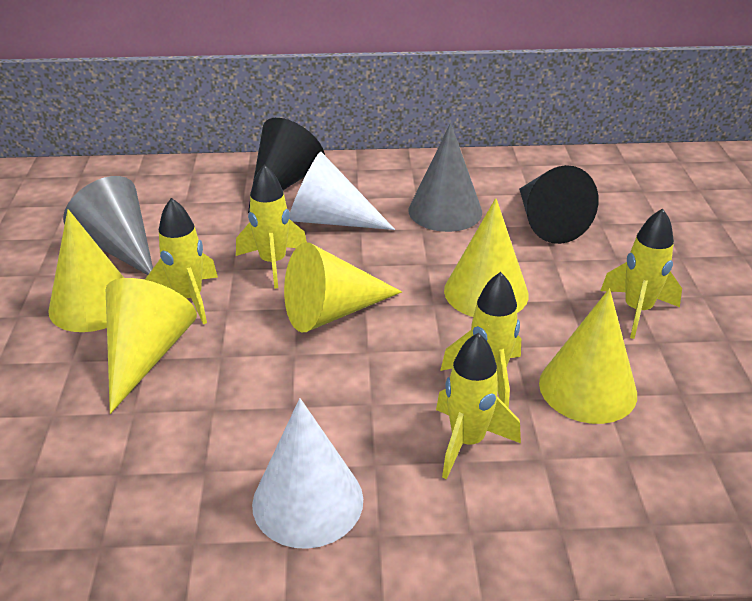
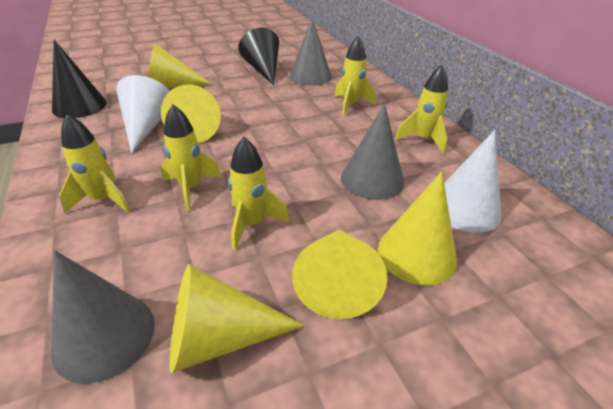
grey cone: 2 -> 3

